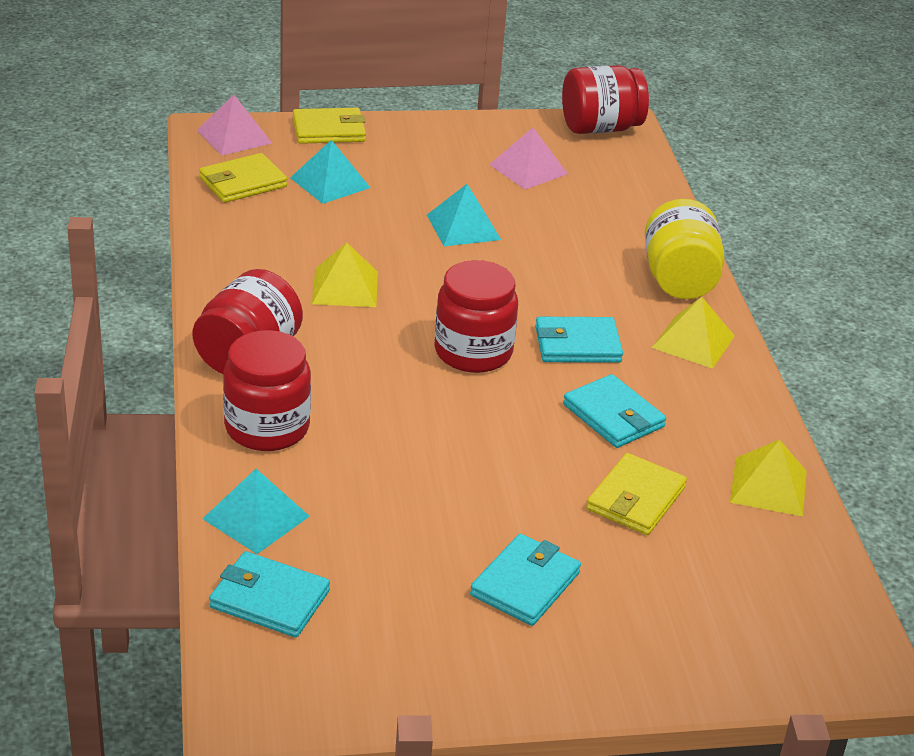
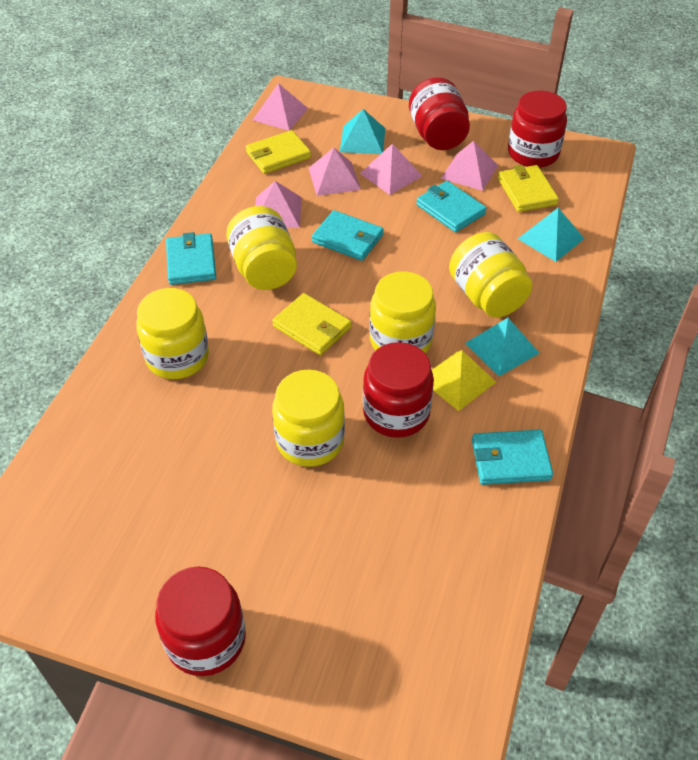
pink pyramid: 2 -> 5
yellow jar: 1 -> 5
yellow pyramid: 3 -> 1

